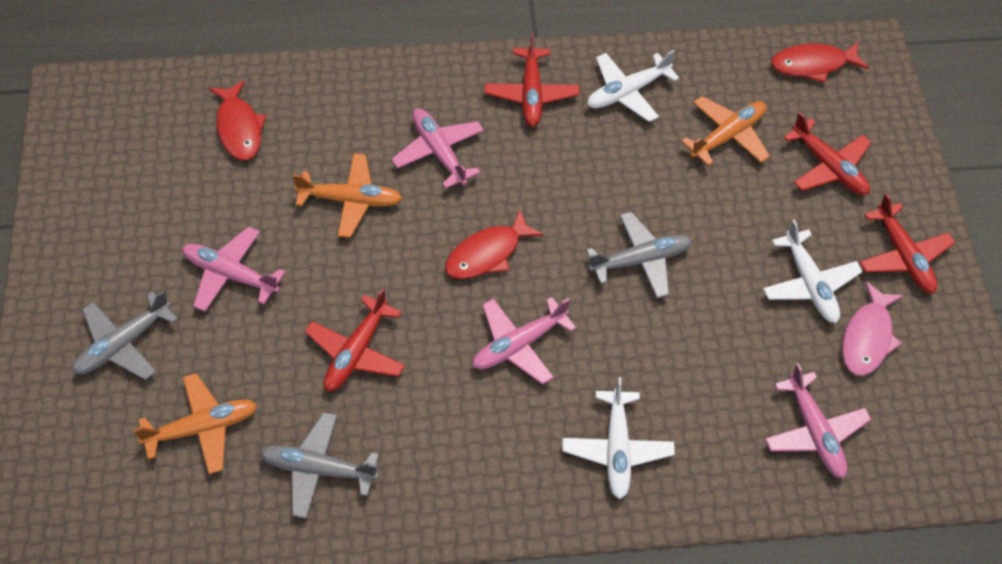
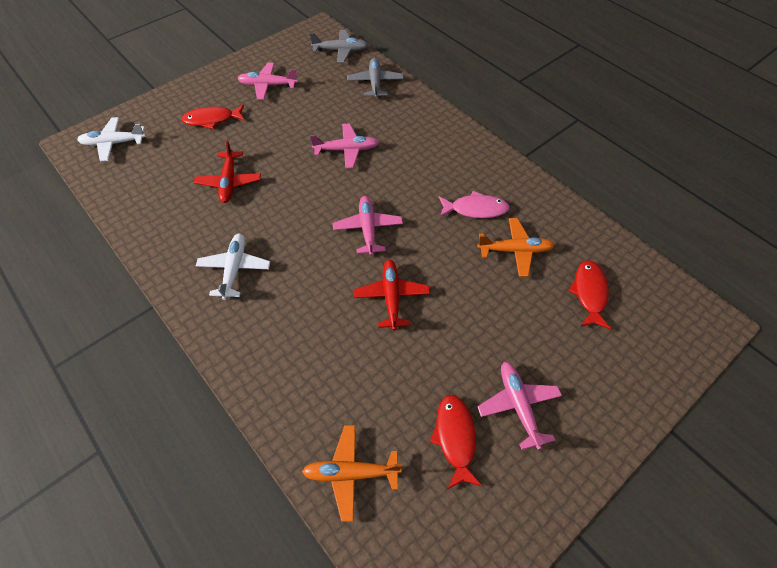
grey plane: 3 -> 2
orange plane: 3 -> 2
red plane: 4 -> 2
white plane: 3 -> 2

